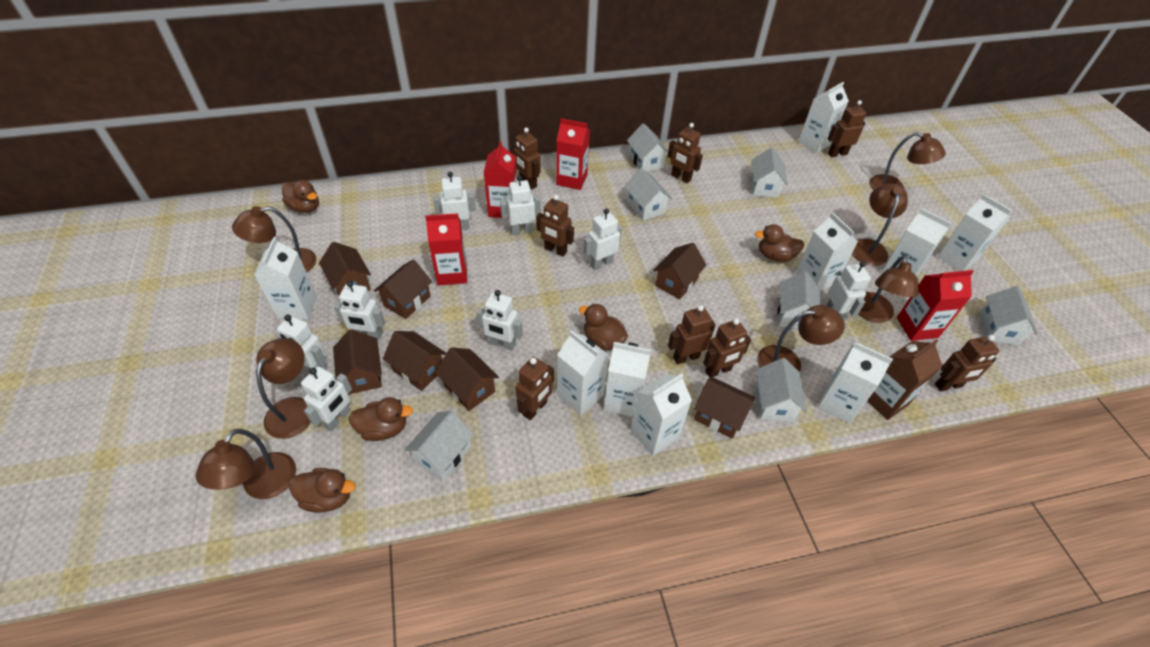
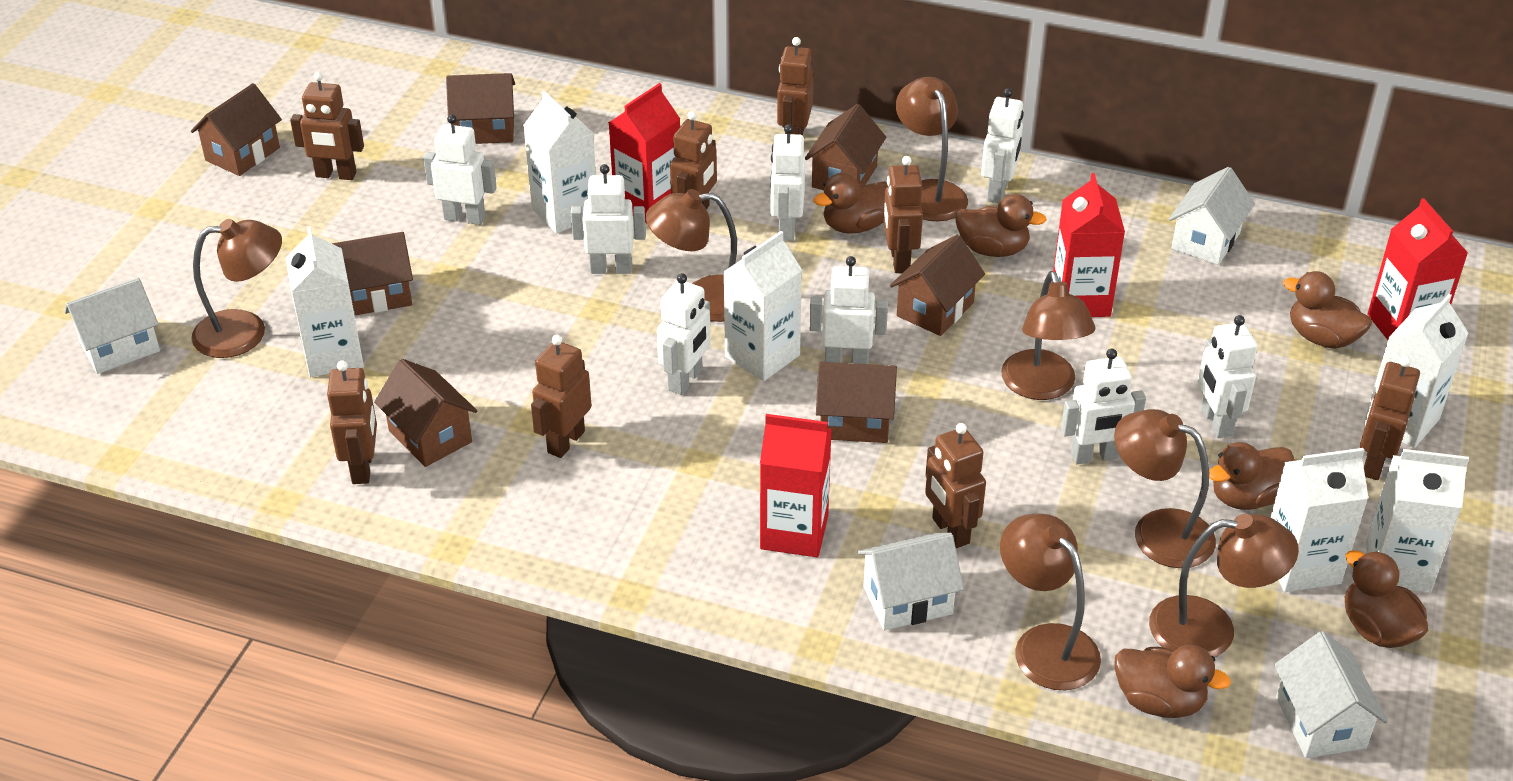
brown carton: 1 -> 0
brown duck: 5 -> 6
white carton: 9 -> 6
white house: 7 -> 4

